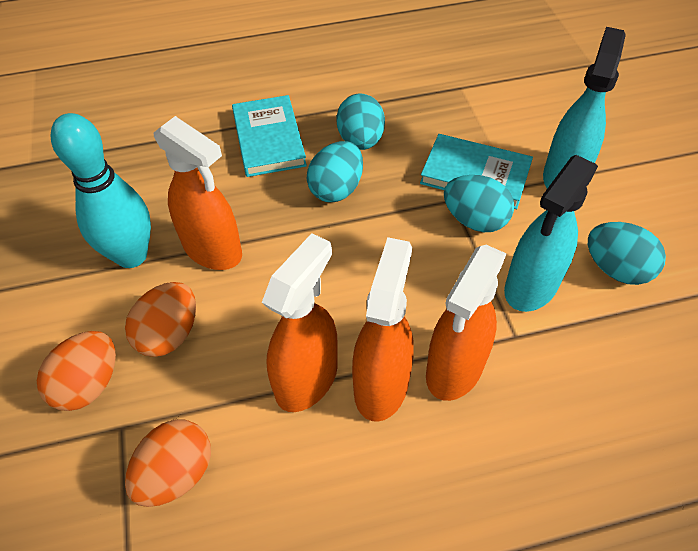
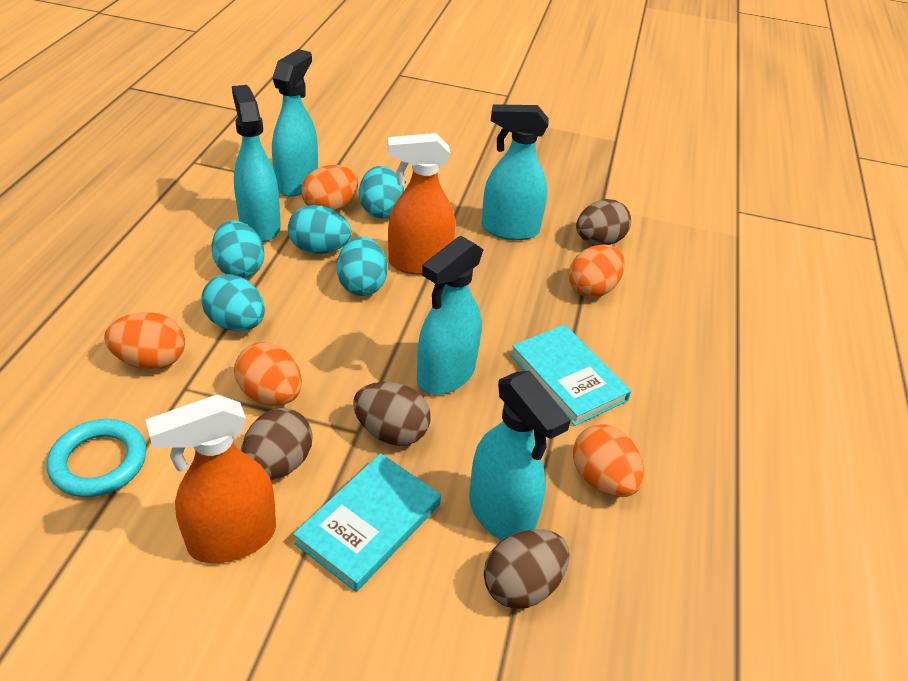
brown egg: 0 -> 4
orange egg: 3 -> 5
orange spray bottle: 4 -> 2
turquoise bowling pin: 1 -> 0
turquoise egg: 4 -> 5
turquoise ring: 0 -> 1
turquoise spray bottle: 2 -> 5

